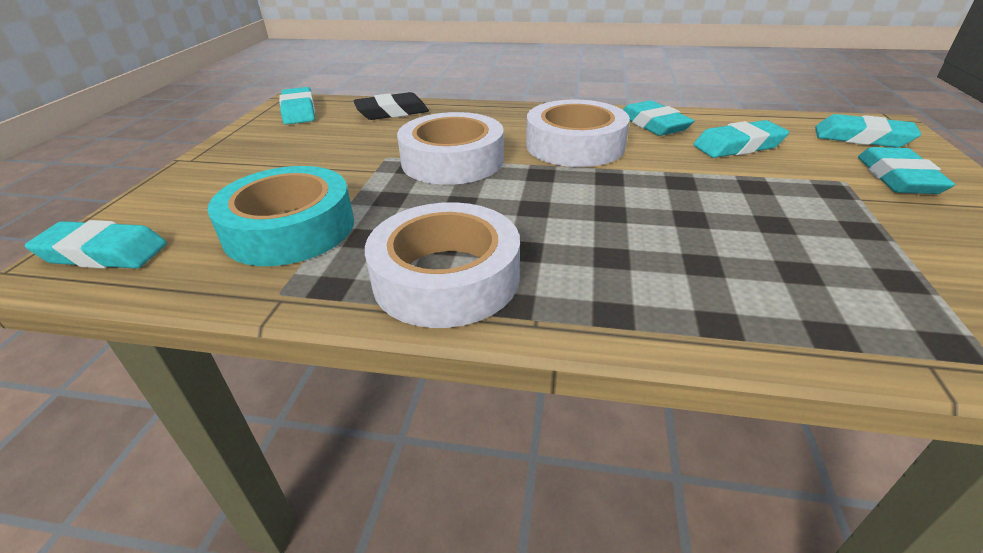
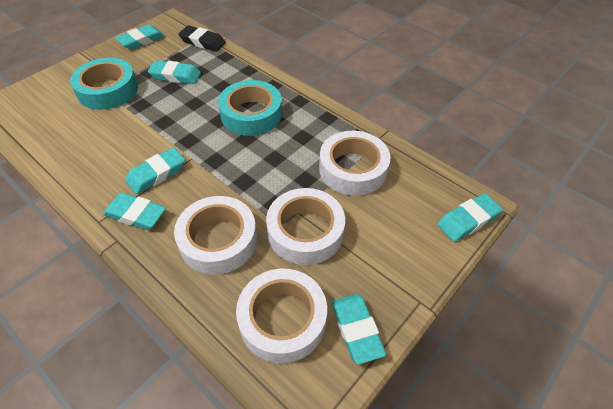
turquoise tape: 1 -> 2
white tape: 3 -> 4

